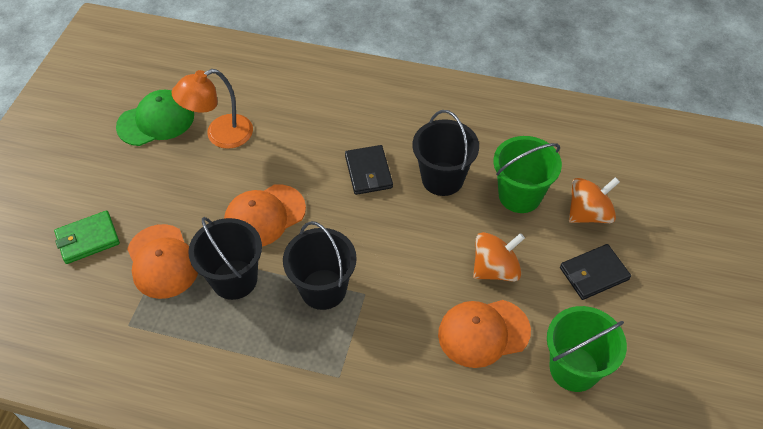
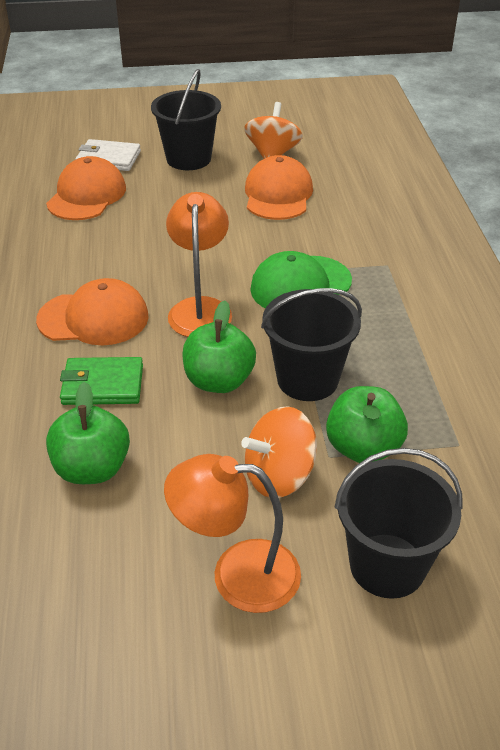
black wallet: 2 -> 0
green apple: 0 -> 3
green bucket: 2 -> 0
orange lamp: 1 -> 2
white wallet: 0 -> 1

